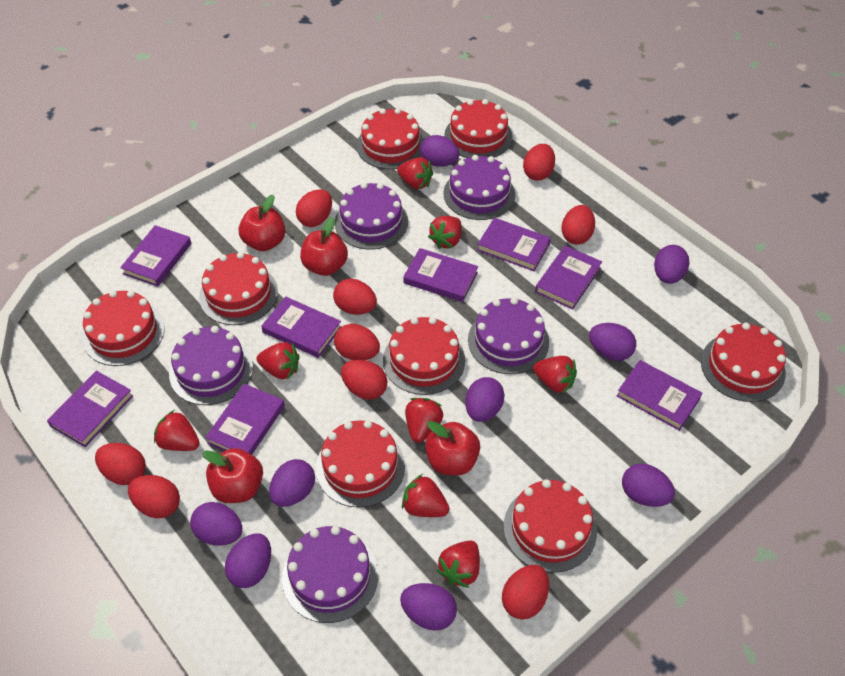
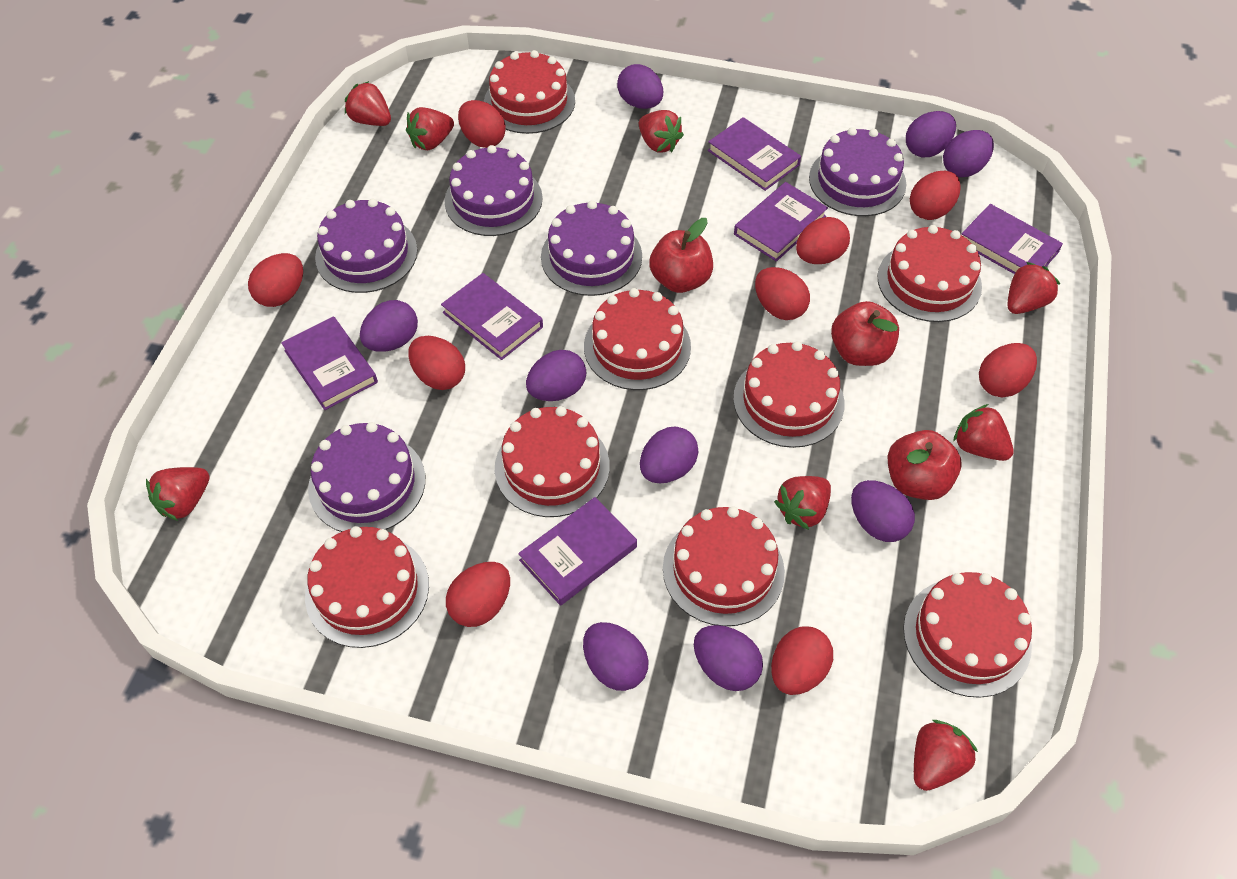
purple book: 8 -> 6
red apple: 4 -> 3

